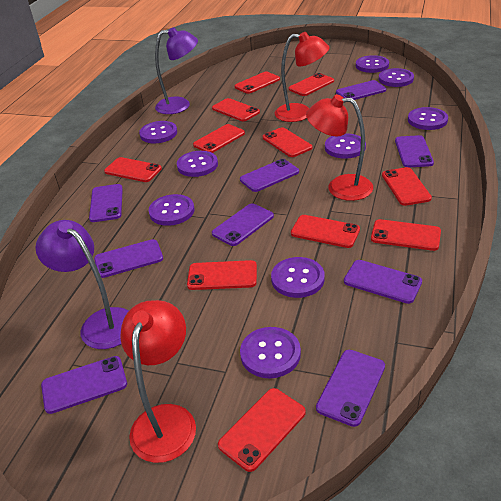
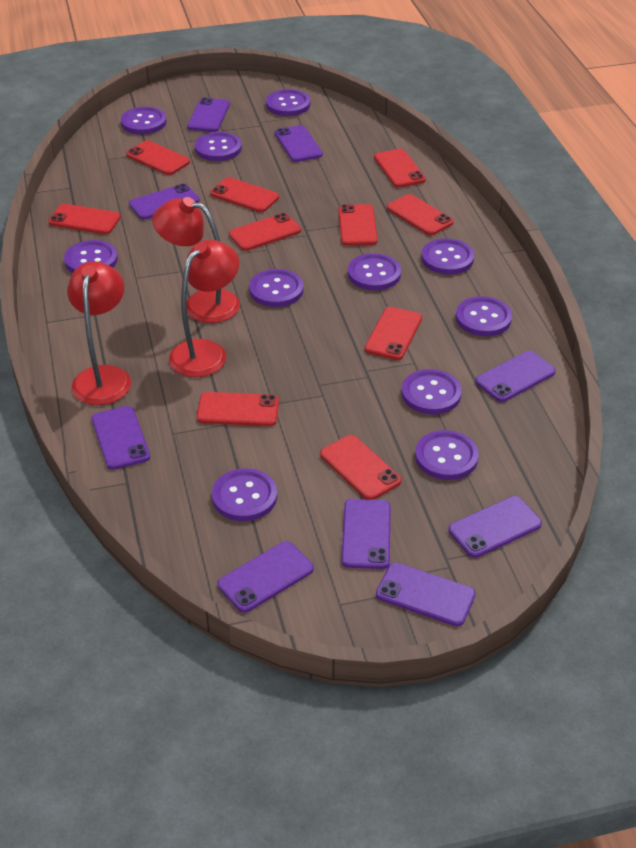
purple button: 9 -> 11
purple lamp: 2 -> 0
red phone: 11 -> 10

